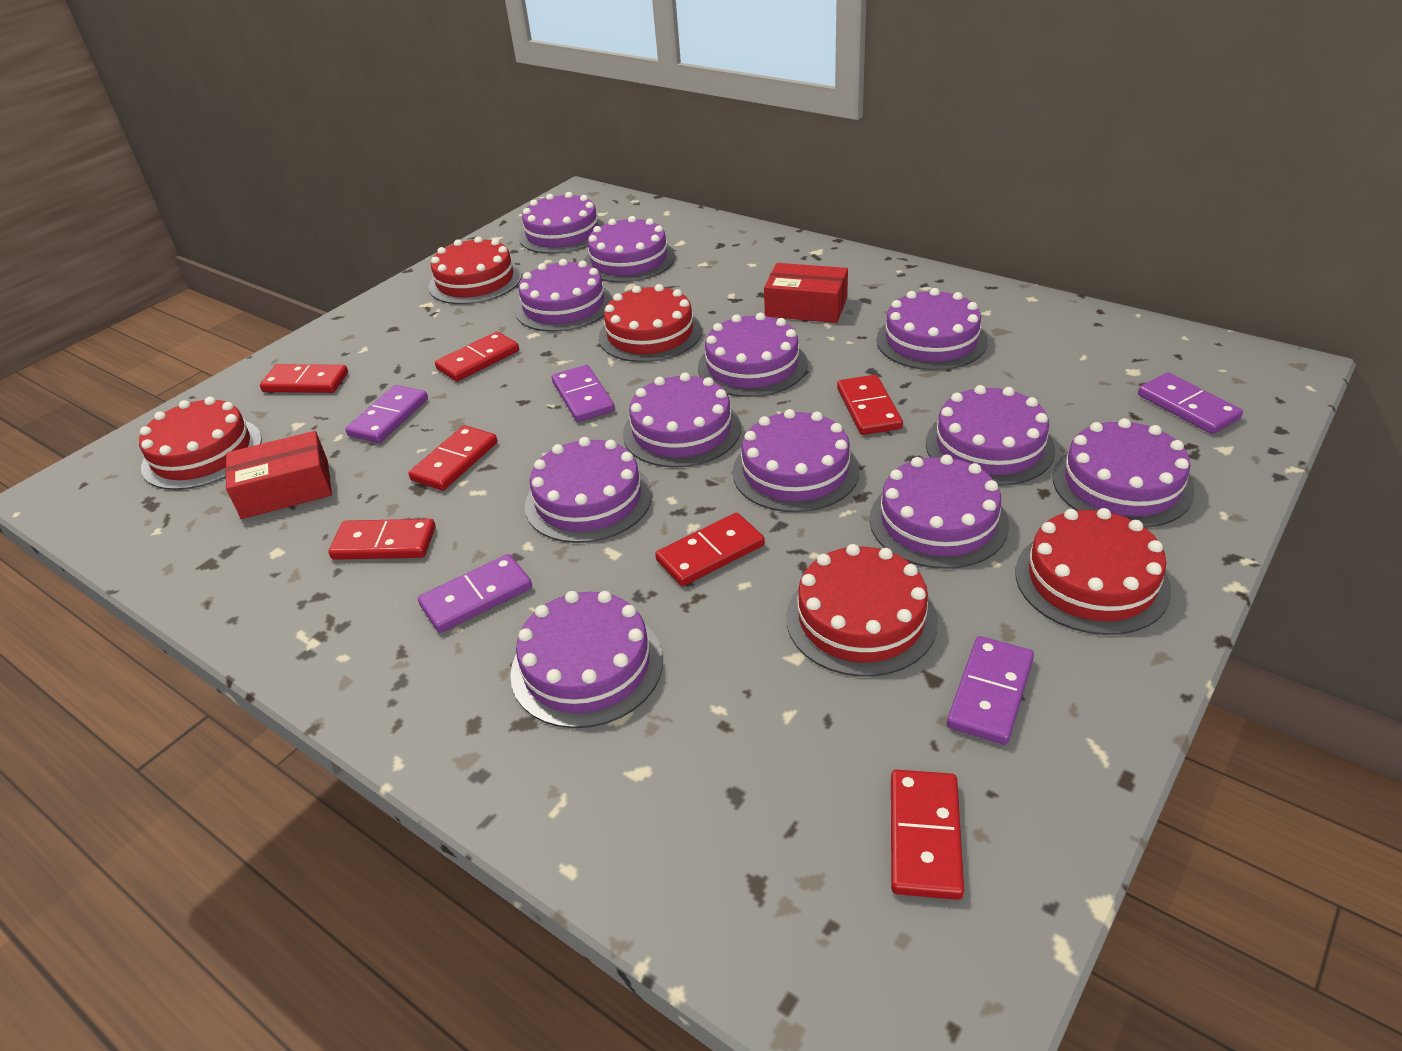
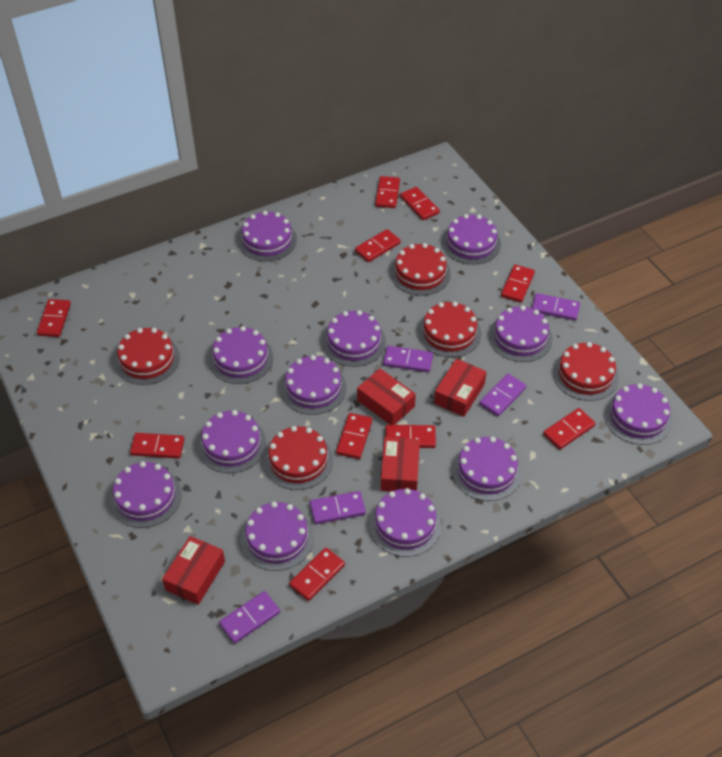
red box: 2 -> 4
red domino: 7 -> 10

